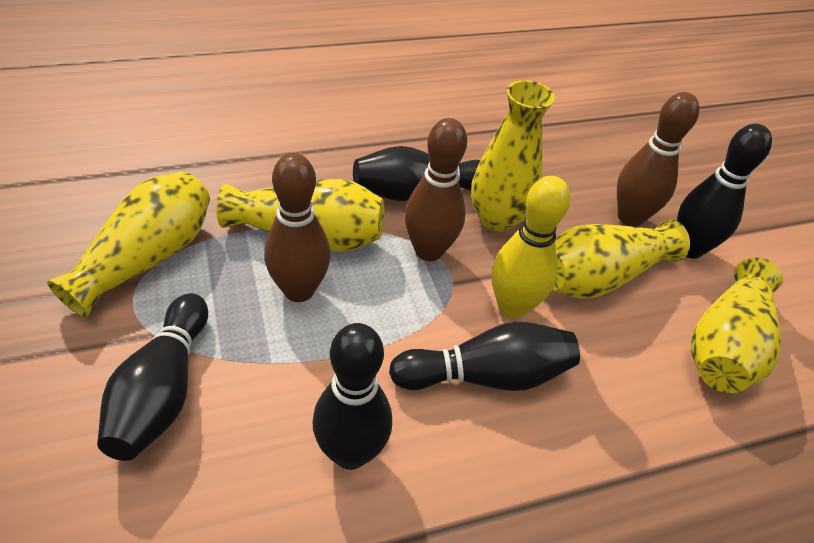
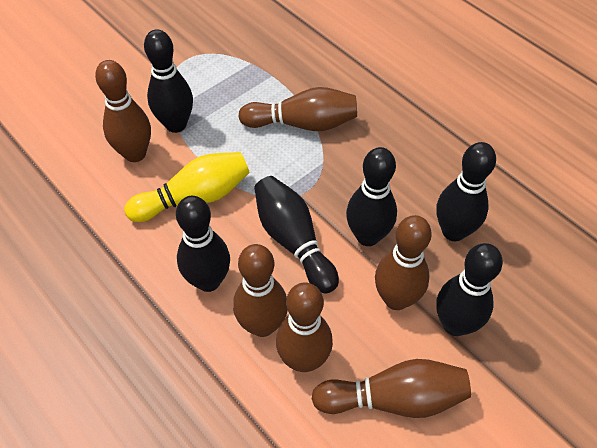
black bowling pin: 5 -> 6
brown bowling pin: 3 -> 6
yellow vase: 5 -> 0

